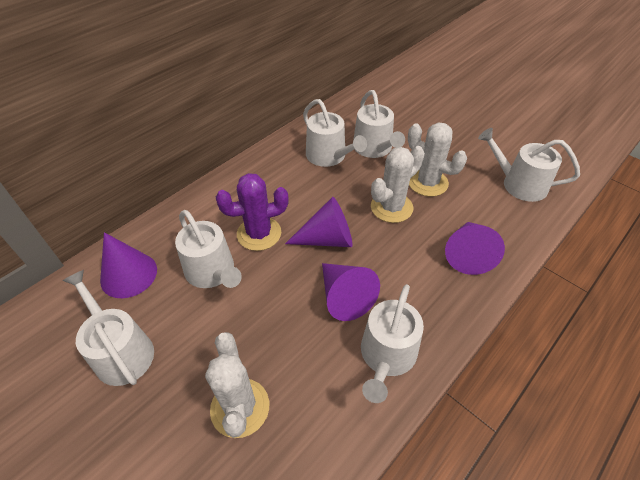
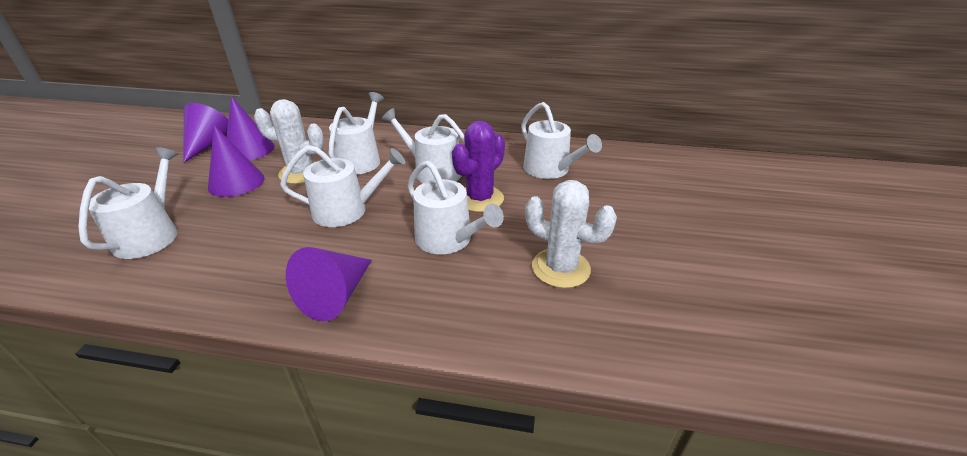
white cactus: 3 -> 2

